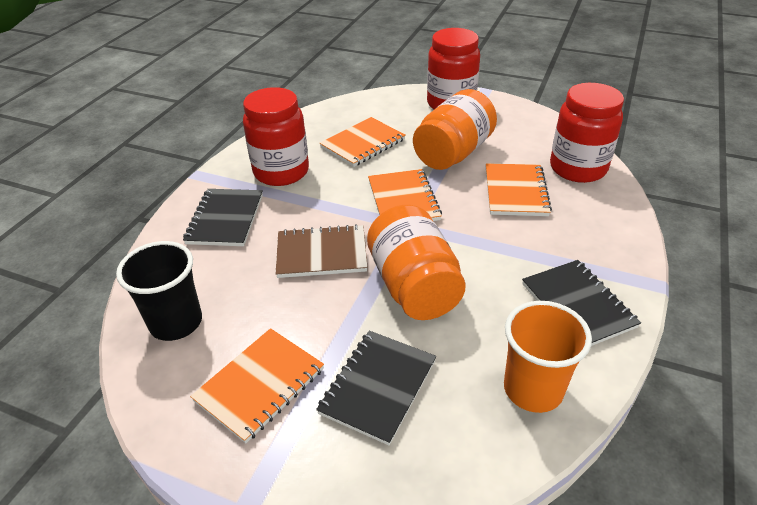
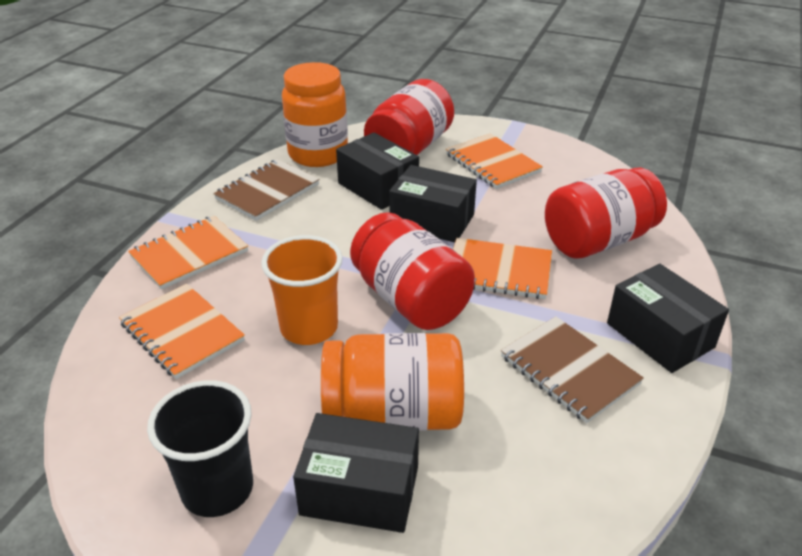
black box: 0 -> 4
black notebook: 3 -> 0
brown notebook: 1 -> 2

